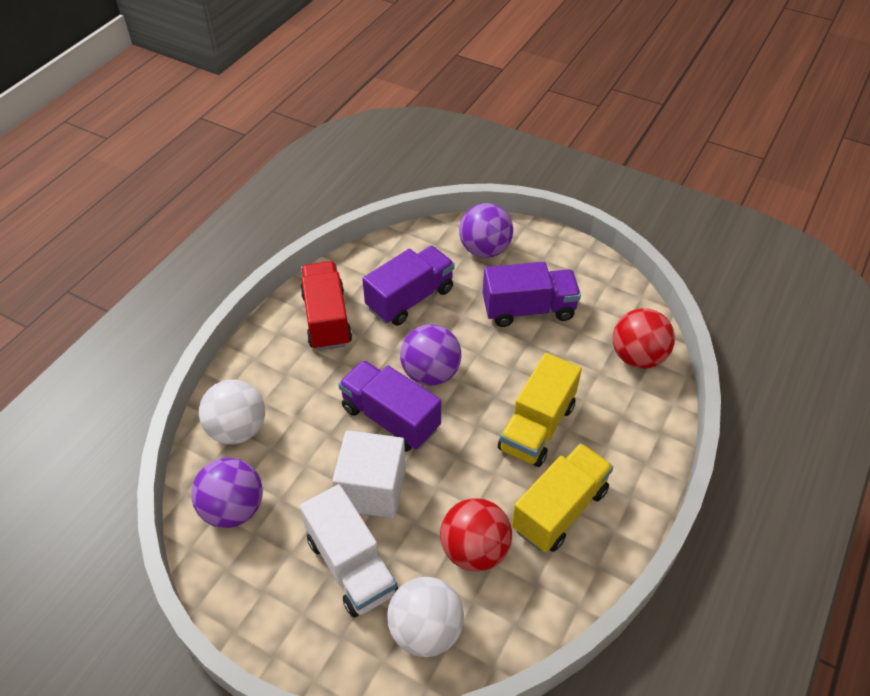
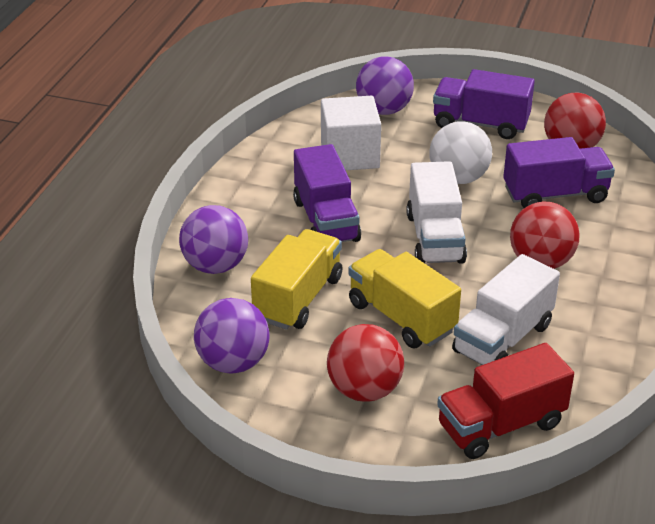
red ball: 2 -> 3
white ball: 2 -> 1
white truck: 1 -> 2

